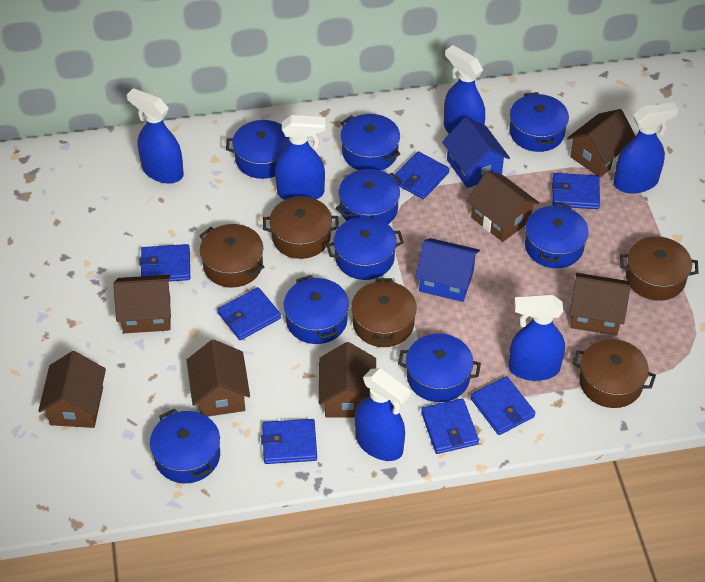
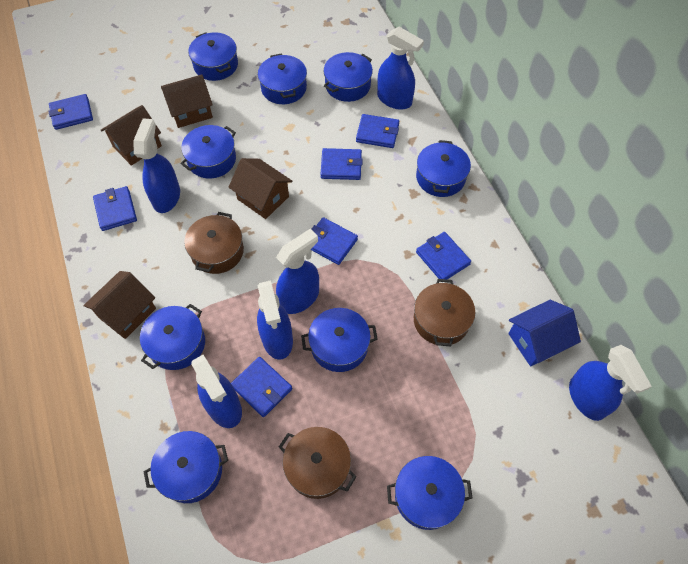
blue house: 2 -> 1
brown house: 7 -> 4
brown pot: 5 -> 3

